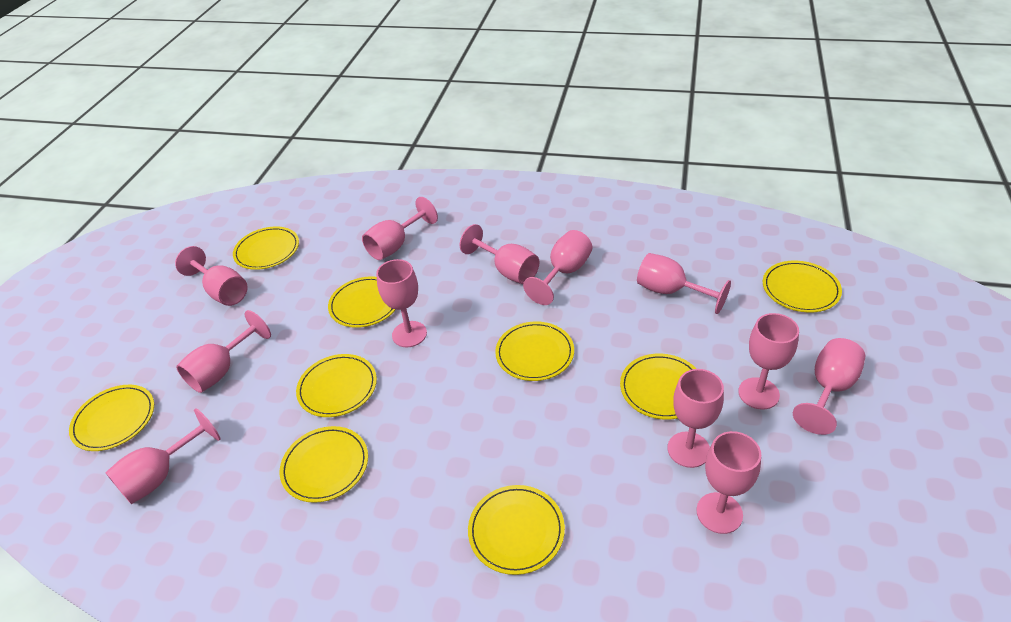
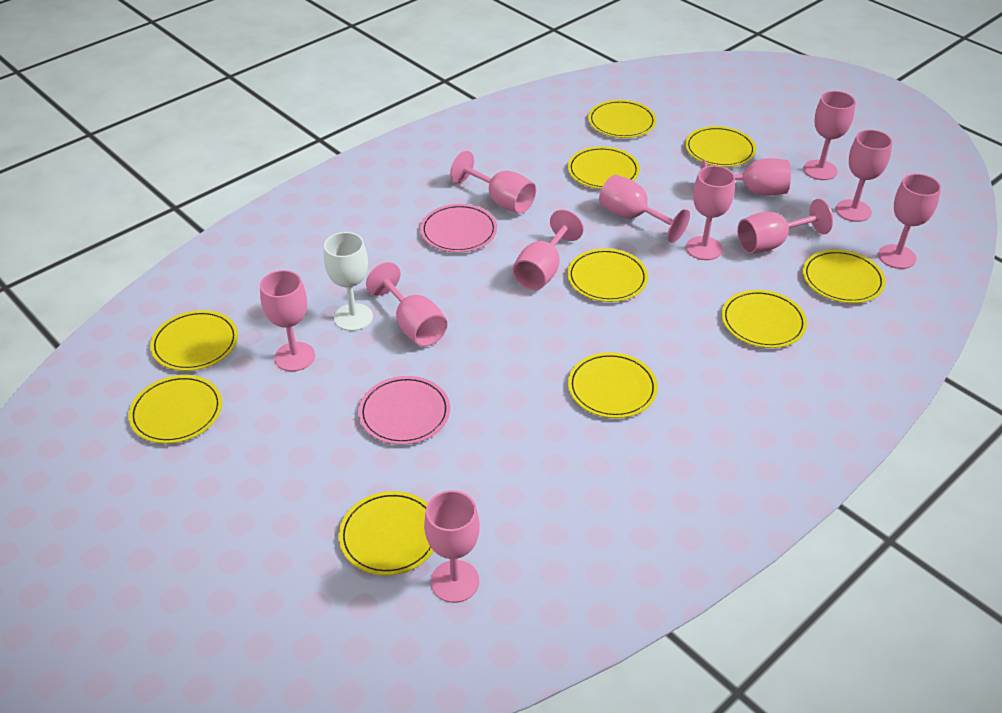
pink plate: 0 -> 2
white goblet: 0 -> 1
yellow plate: 9 -> 10

